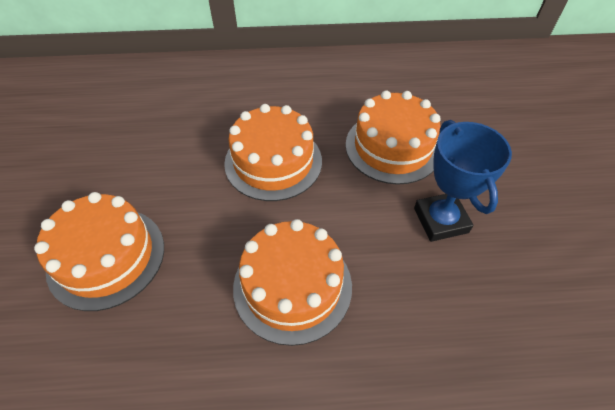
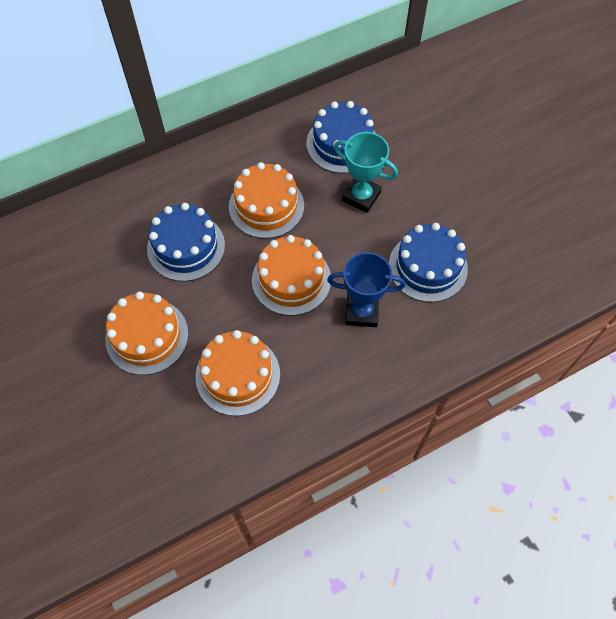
blue cake: 0 -> 3
turquoise trophy: 0 -> 1

